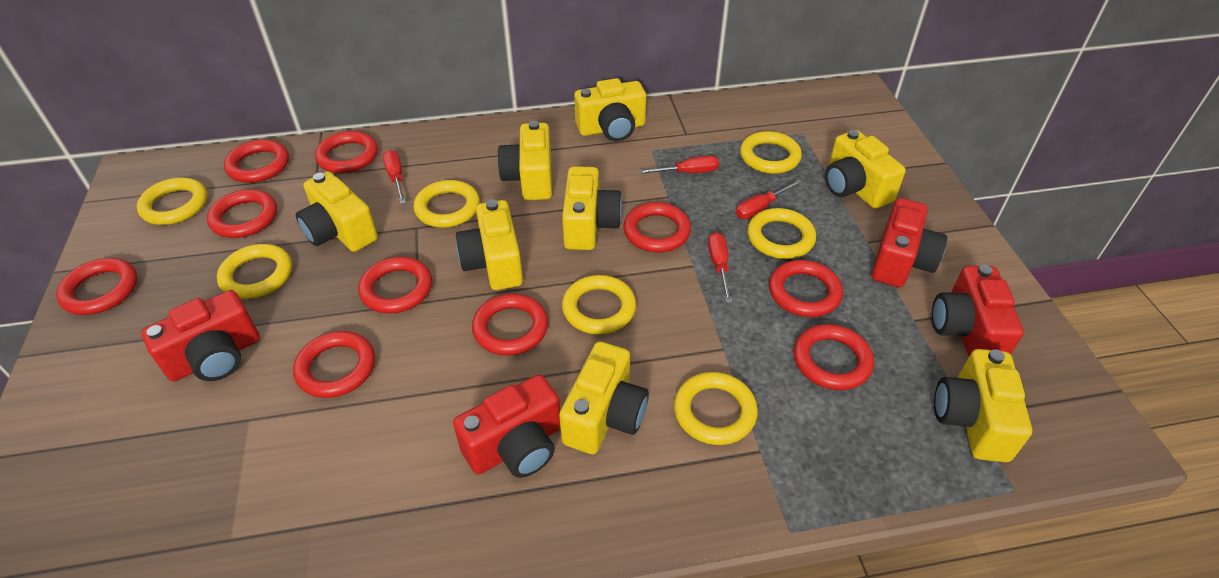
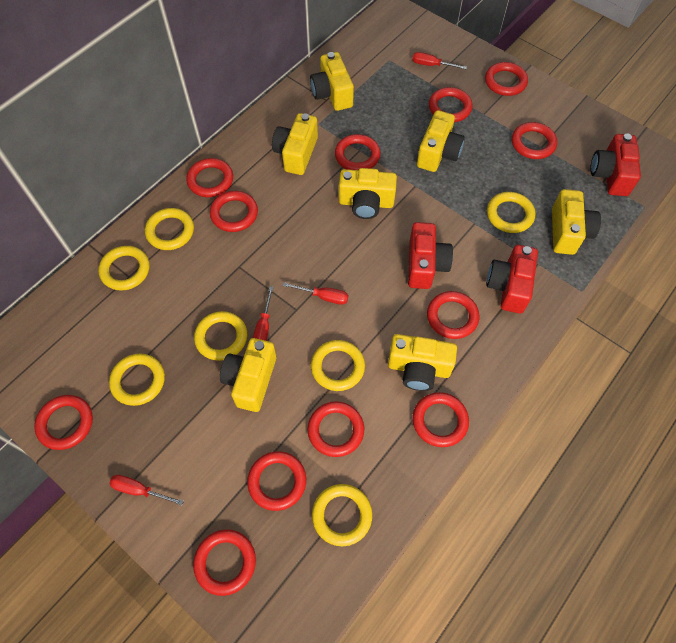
red camera: 4 -> 3
red ring: 10 -> 12
yellow camera: 8 -> 7

